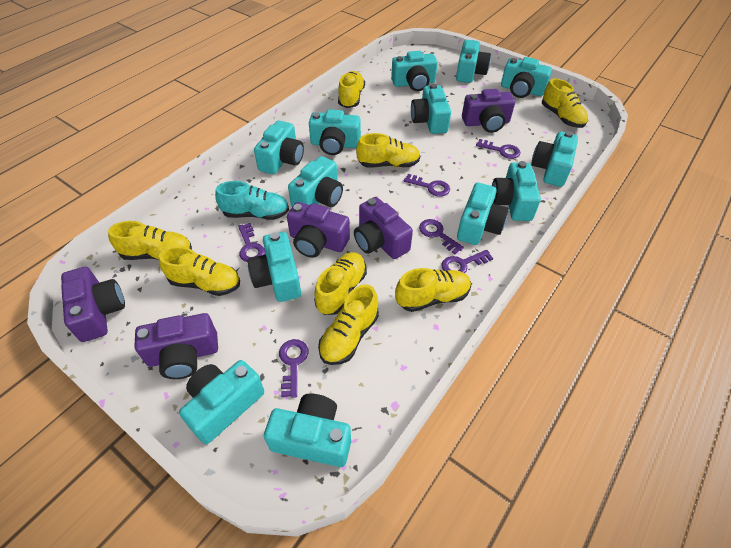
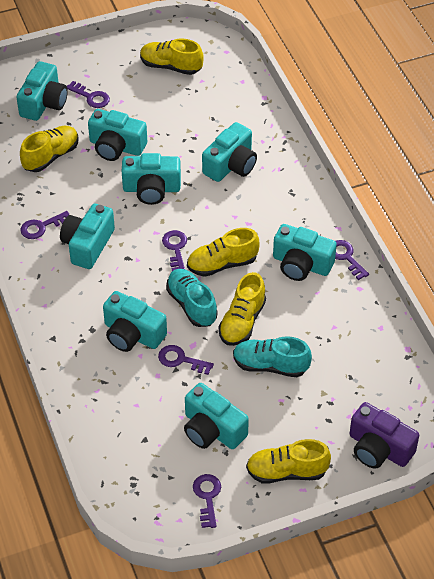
purple camera: 5 -> 1
turquoise camera: 13 -> 8
turquoise shoe: 1 -> 2
yellow shoe: 8 -> 5

